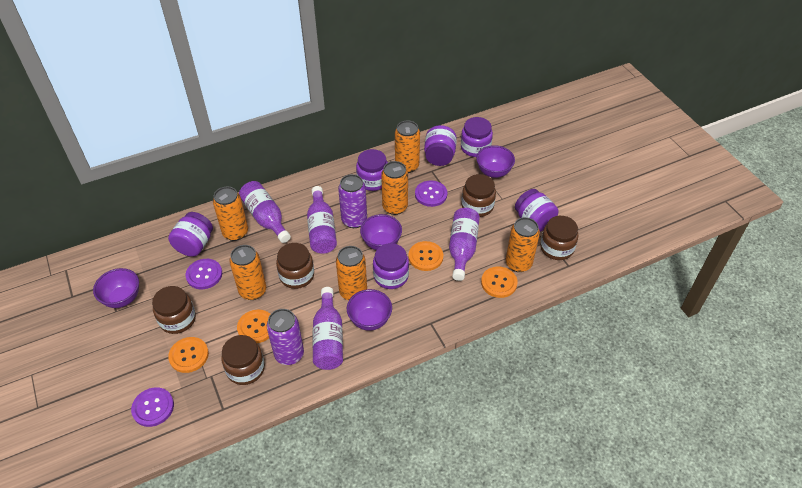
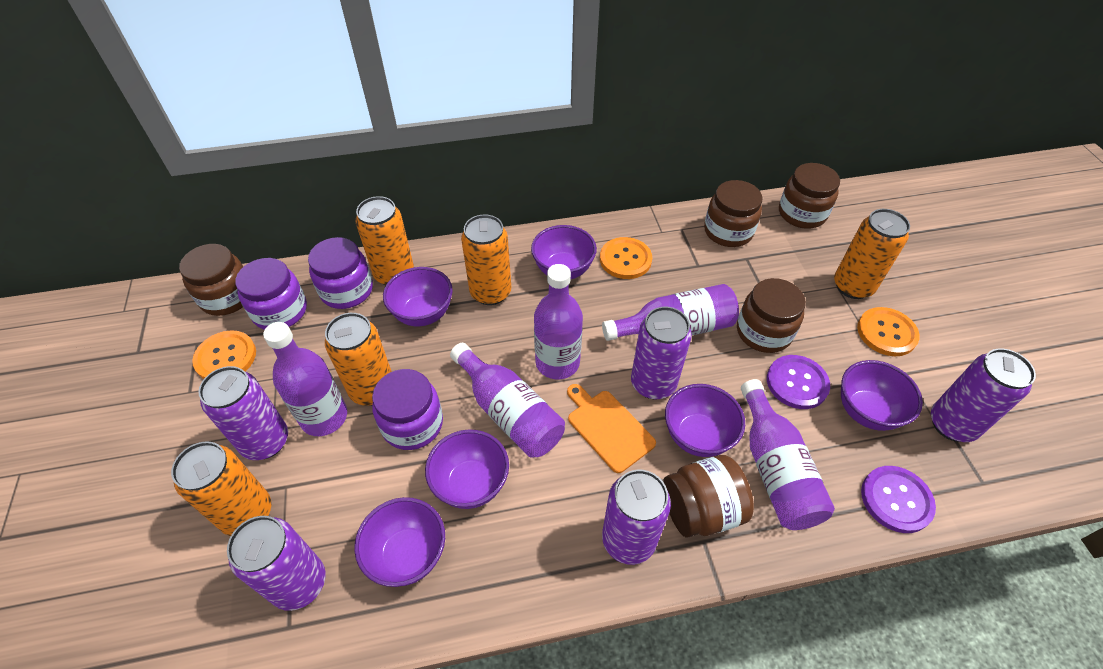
orange button: 4 -> 3
orange can: 6 -> 5
orange cutting board: 0 -> 1
purple bottle: 4 -> 5
purple bowl: 4 -> 6
purple button: 3 -> 2
purple can: 2 -> 5
purple jar: 6 -> 3

